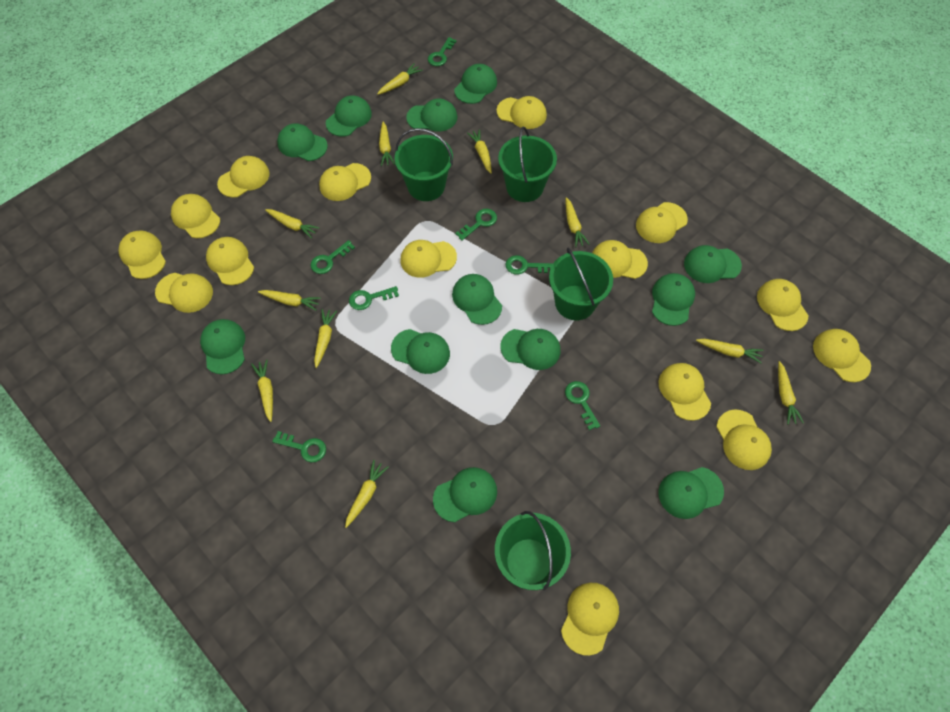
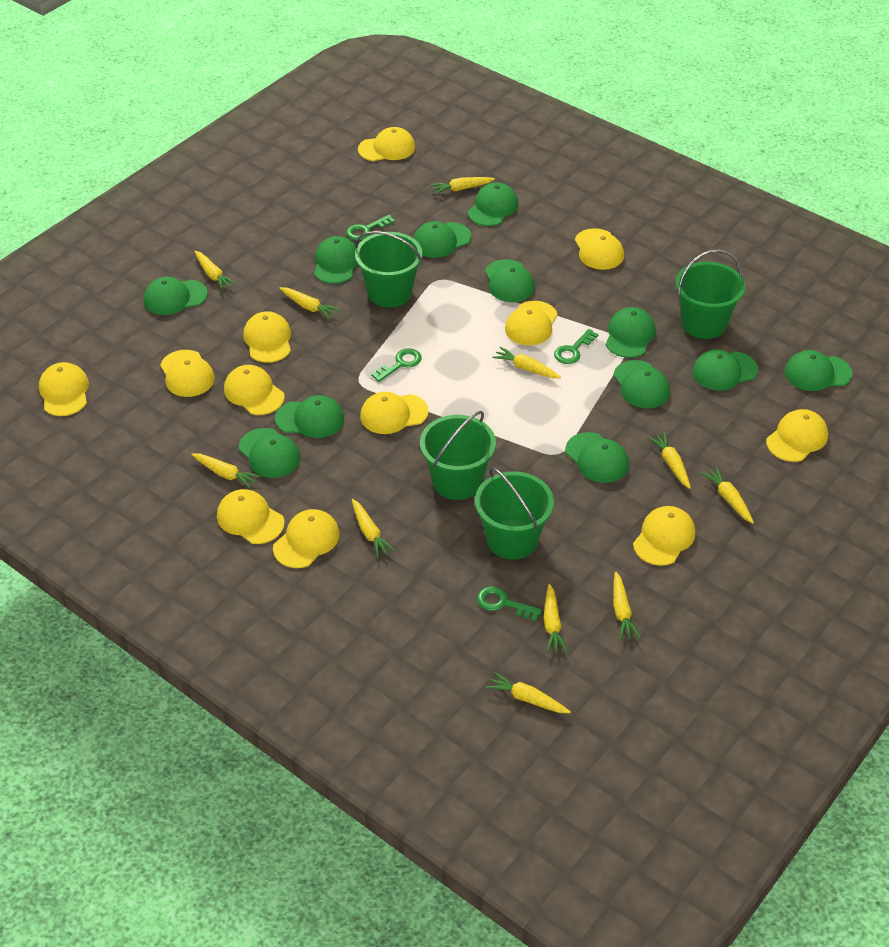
green key: 7 -> 4
yellow cap: 15 -> 12

